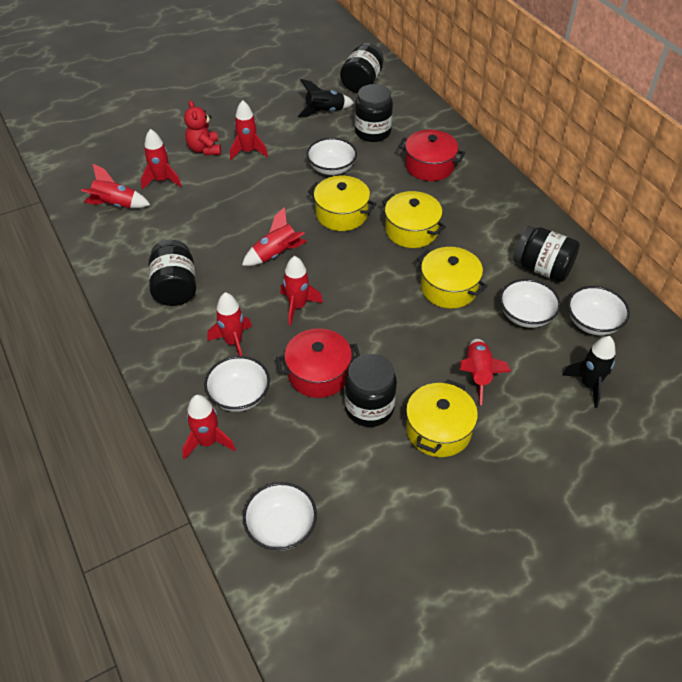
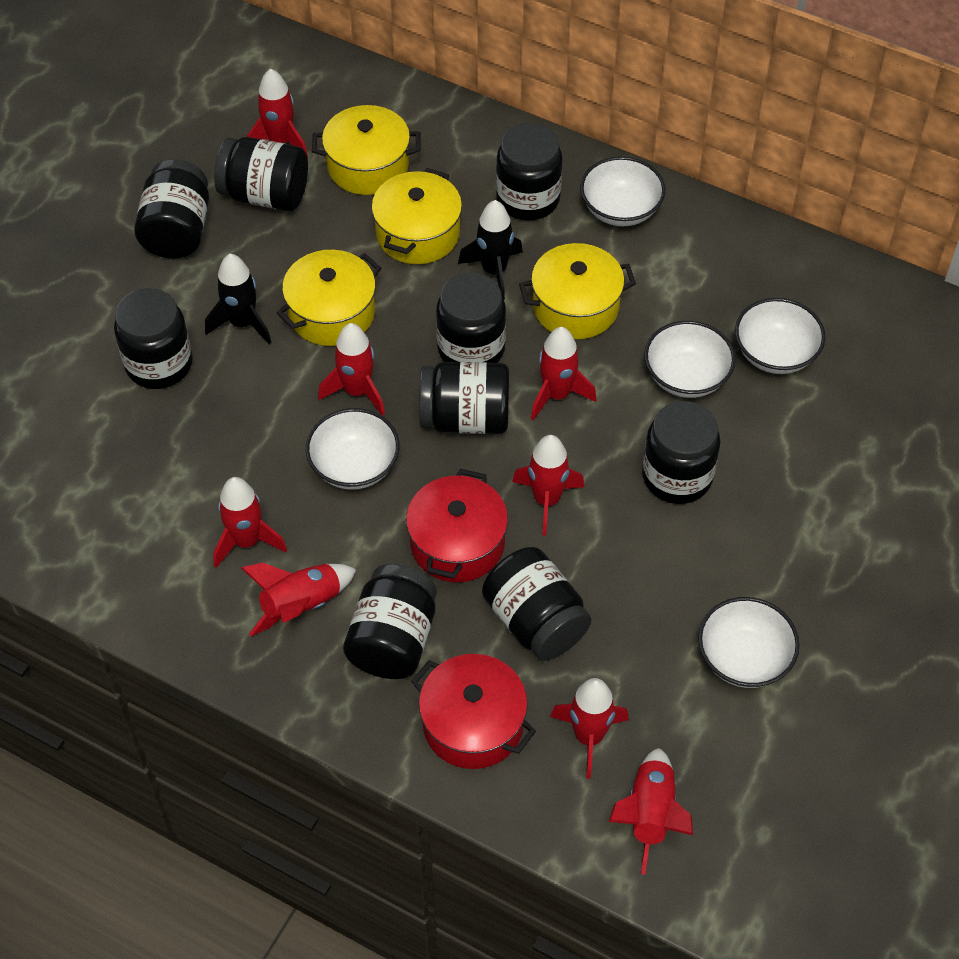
black jar: 5 -> 9
red teddy bear: 1 -> 0

